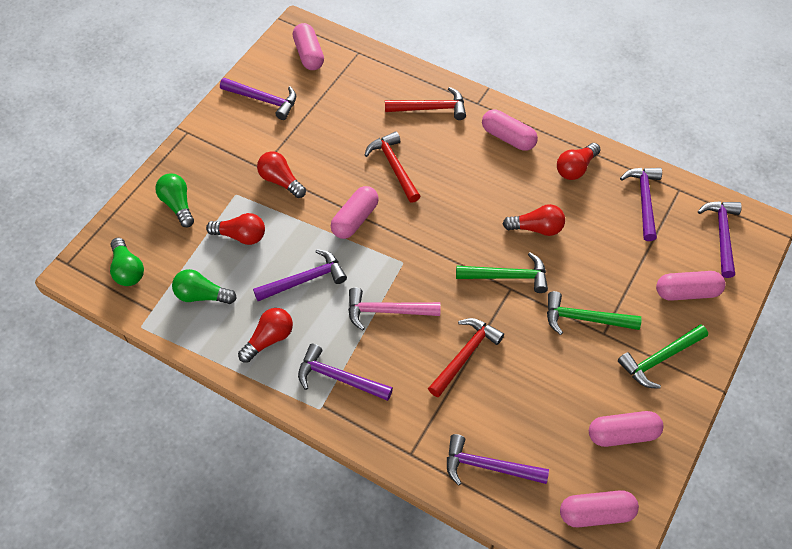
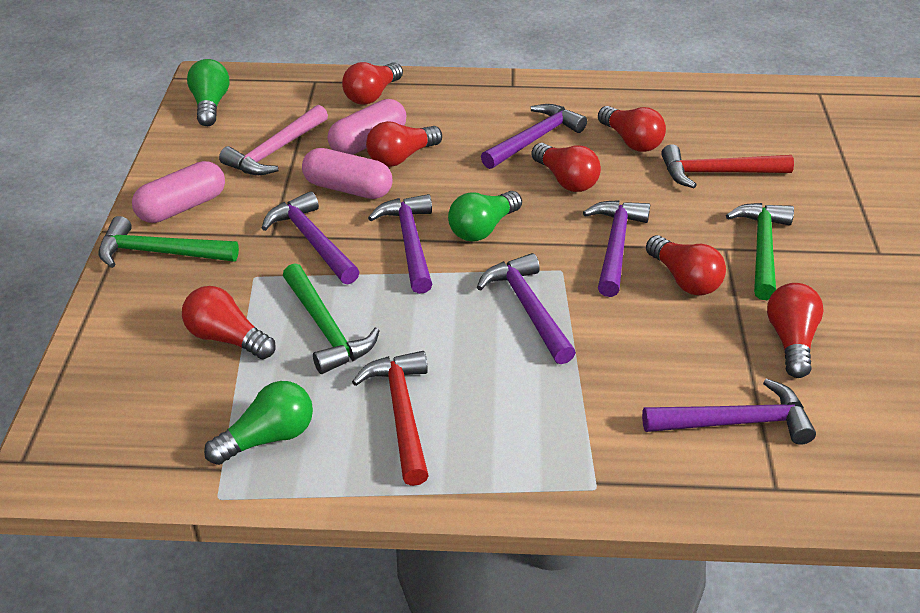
pink capsule: 6 -> 3
red hammer: 3 -> 2
red light bulb: 5 -> 7

